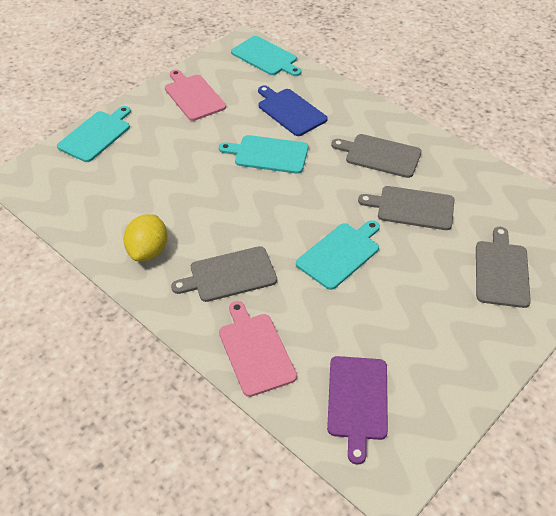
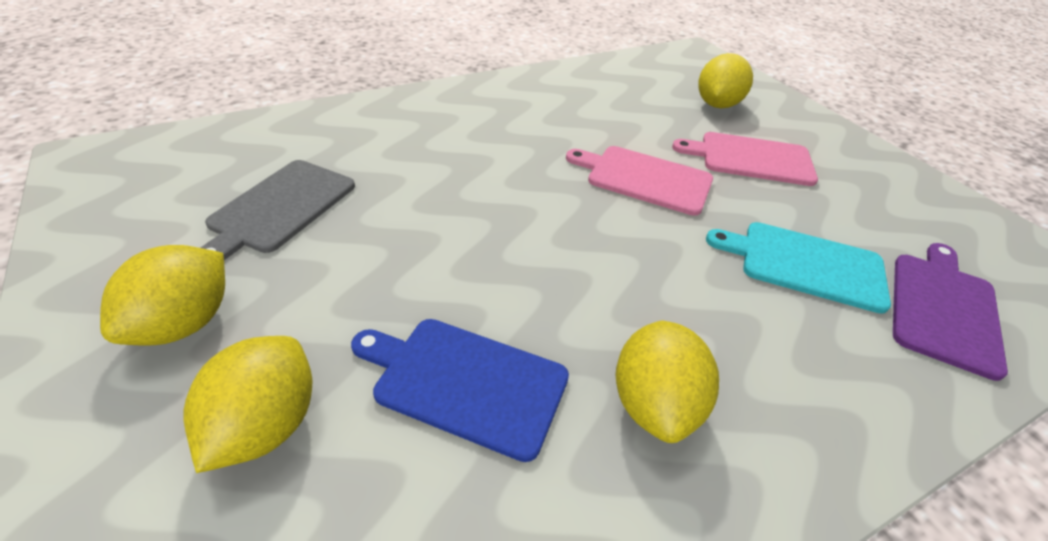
grey cutting board: 4 -> 1
turquoise cutting board: 4 -> 1
yellow lemon: 1 -> 4

